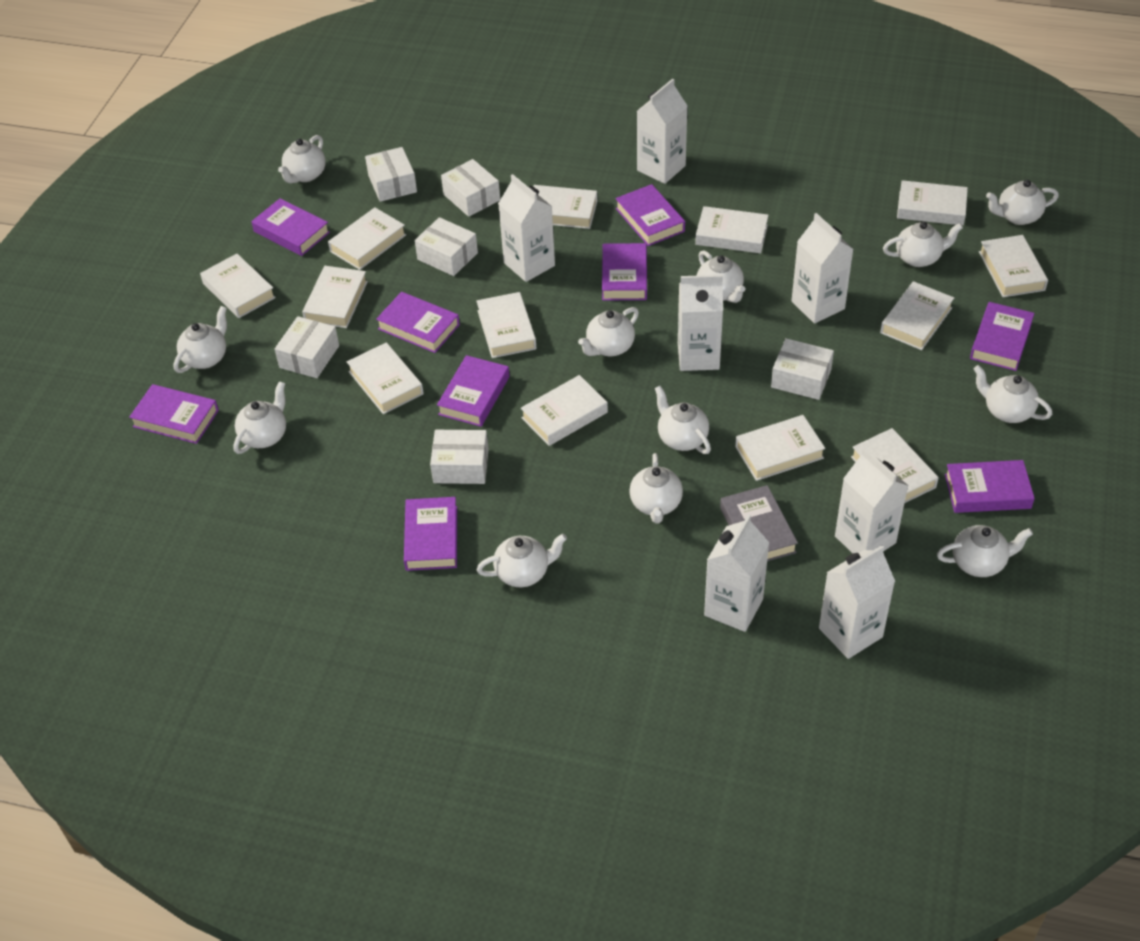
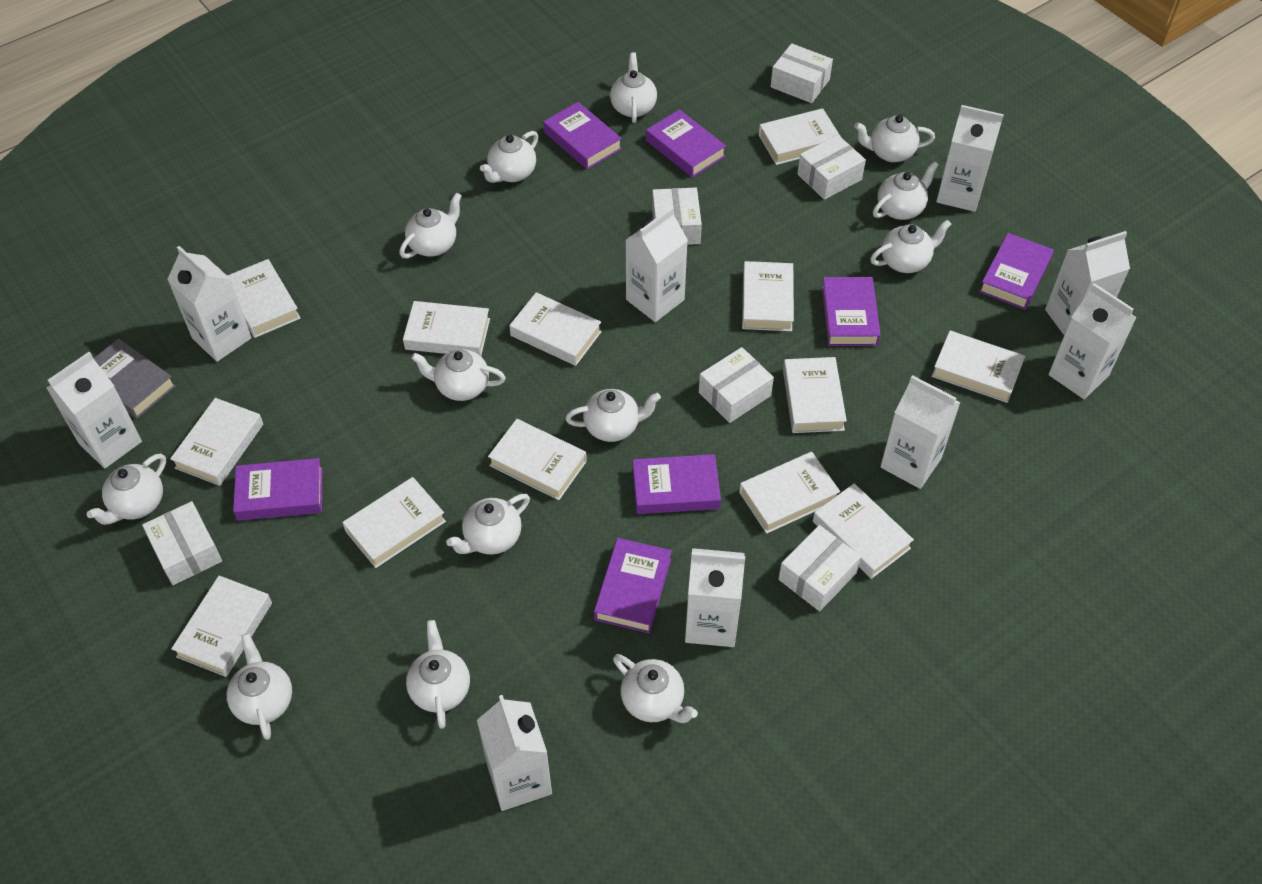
purple book: 9 -> 7
white carton: 7 -> 9
white teapot: 12 -> 13

